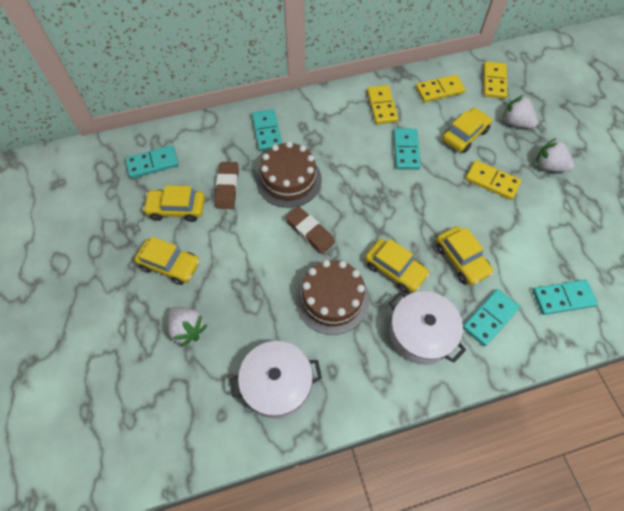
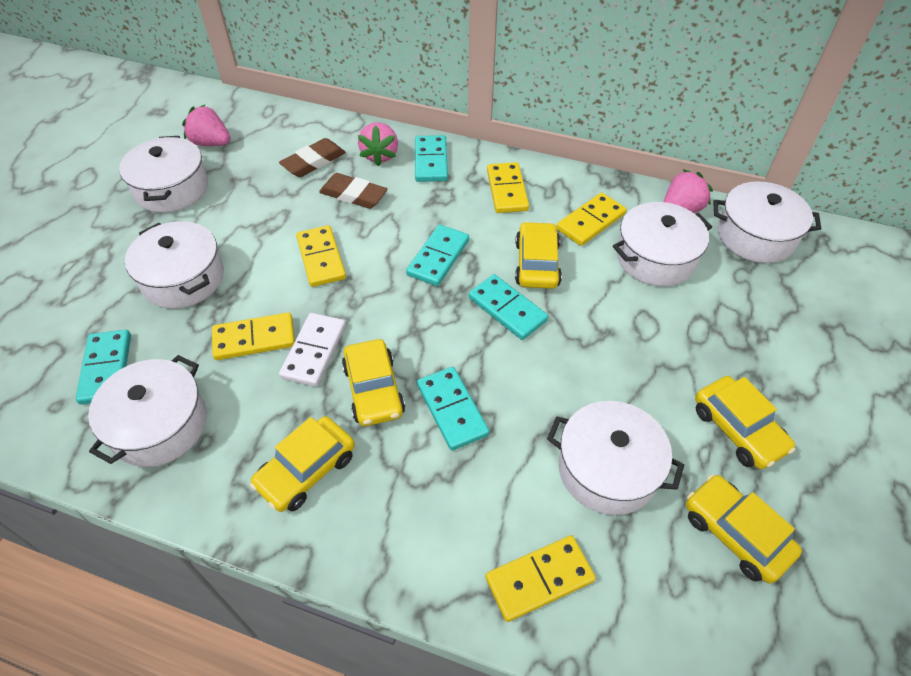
brown cake: 2 -> 0
pink strawberry: 0 -> 3
white domino: 0 -> 1
white pot: 2 -> 6
white strawberry: 3 -> 0
yellow domino: 4 -> 5

